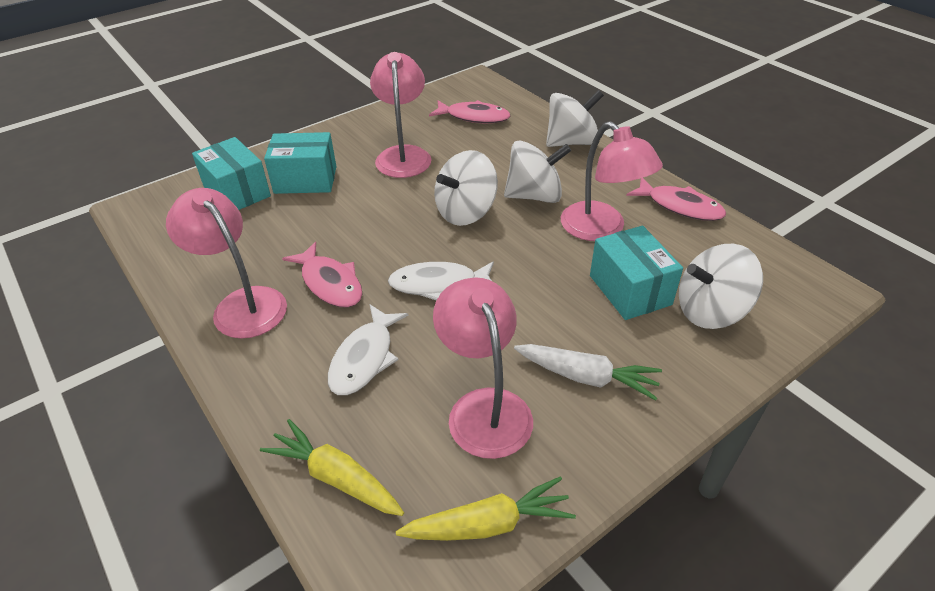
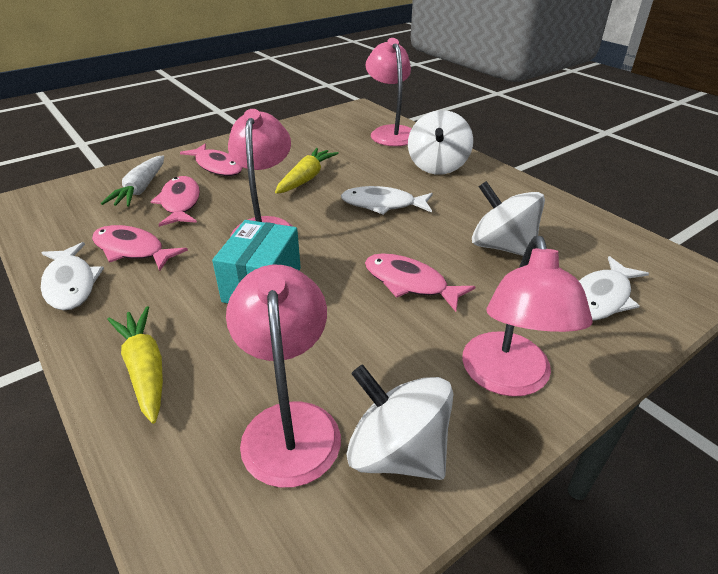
pink fish: 3 -> 4
turquoise box: 3 -> 1
white fish: 2 -> 3
white spinning top: 4 -> 3

